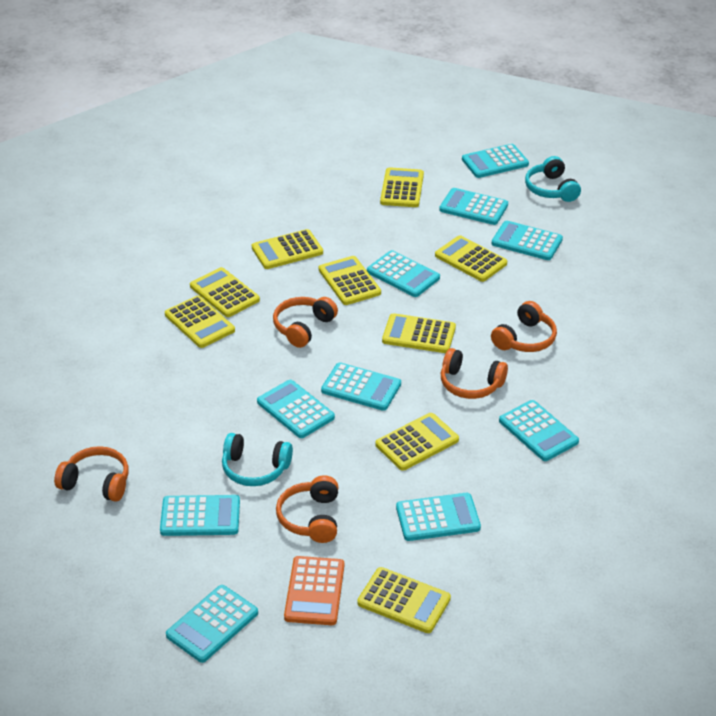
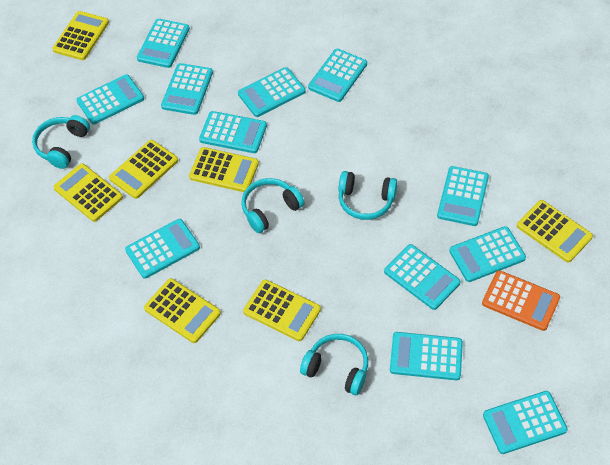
orange headphones: 5 -> 0
turquoise calculator: 10 -> 12
turquoise headphones: 2 -> 4
yellow calculator: 9 -> 7

